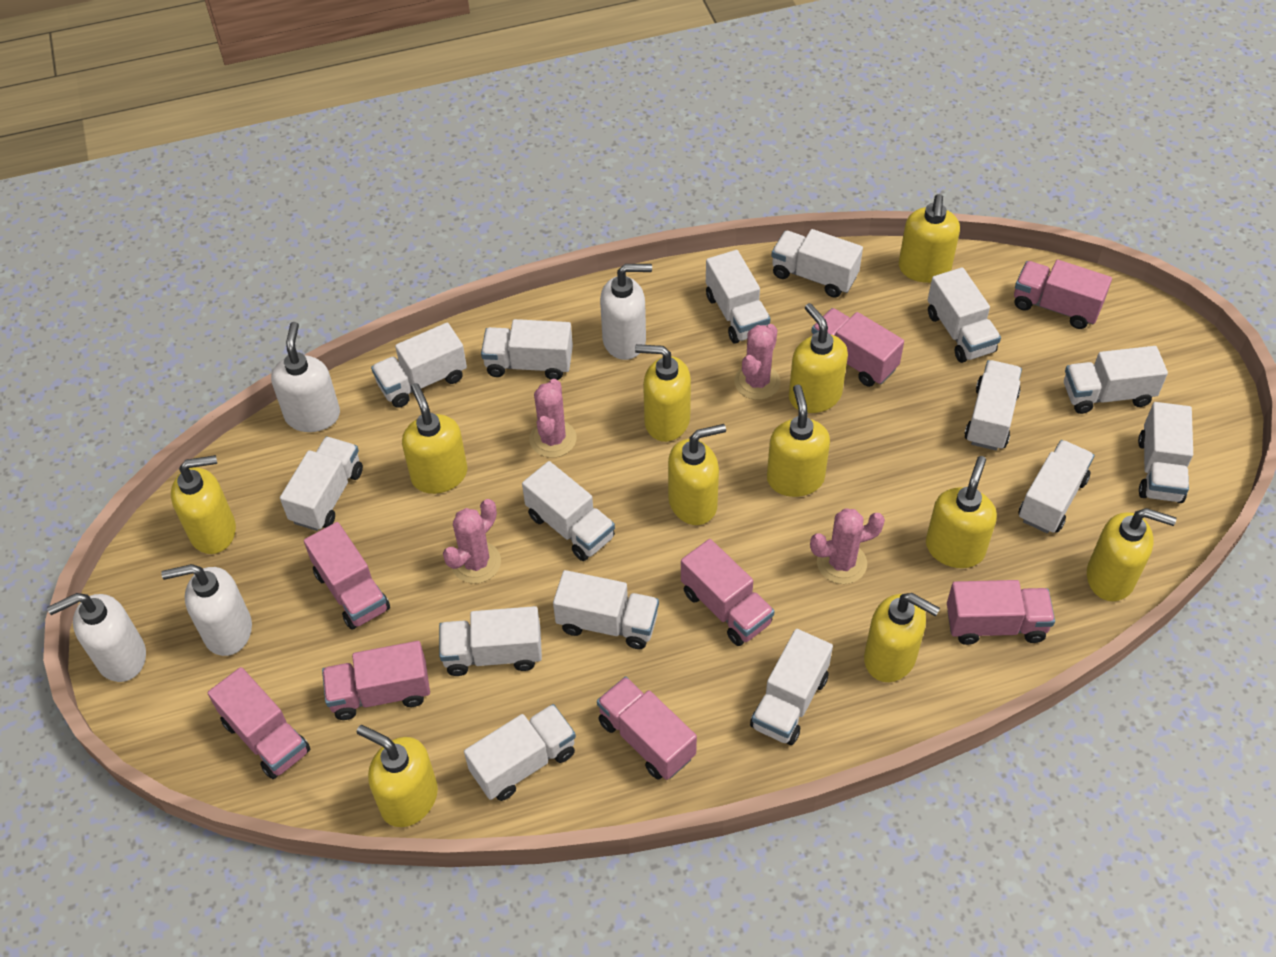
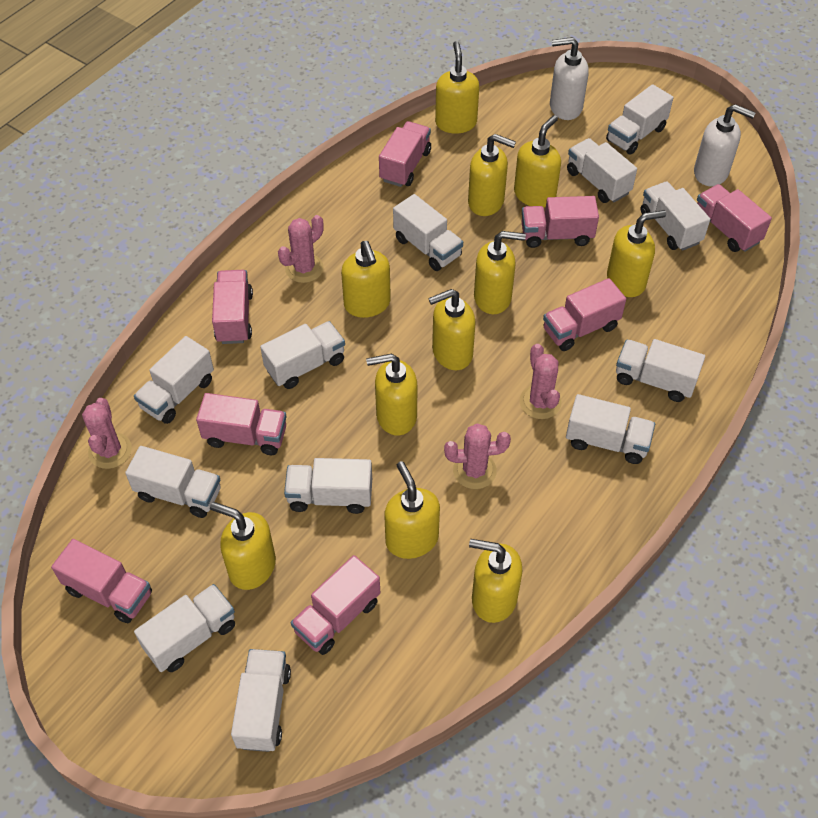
white soap dispenser: 4 -> 2
white truck: 15 -> 12

